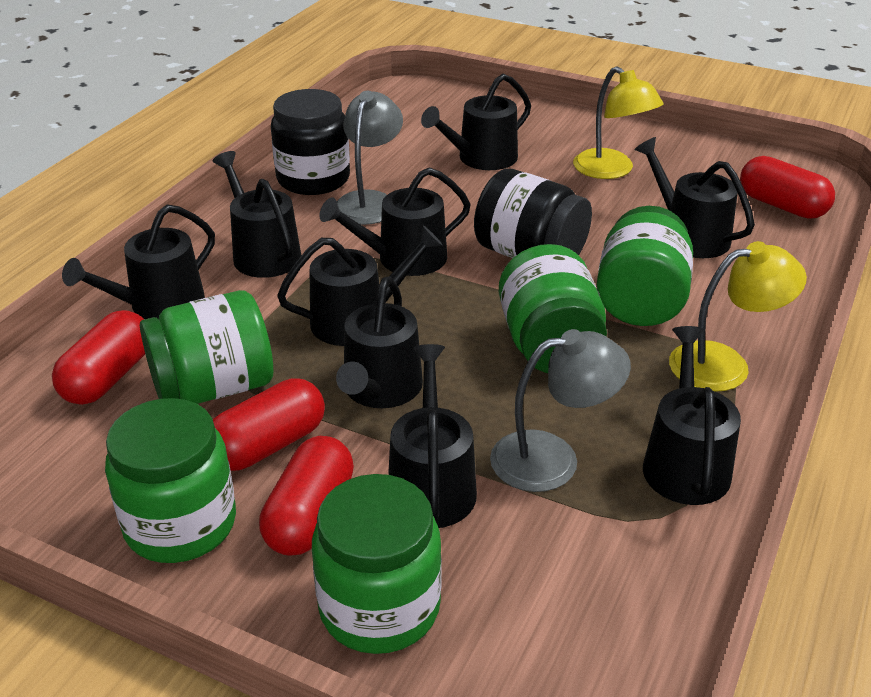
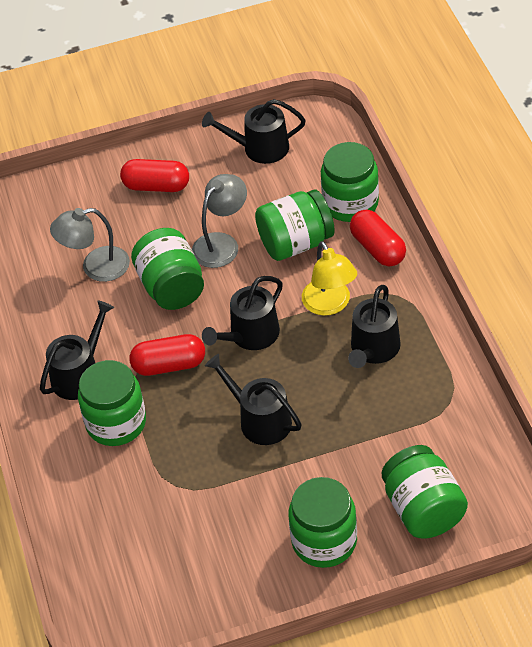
black jar: 2 -> 0
black watering can: 9 -> 5
green jar: 5 -> 6
red capsule: 4 -> 3
yellow lamp: 2 -> 1

